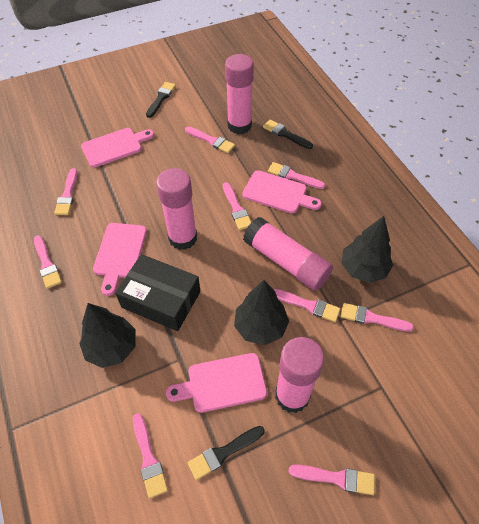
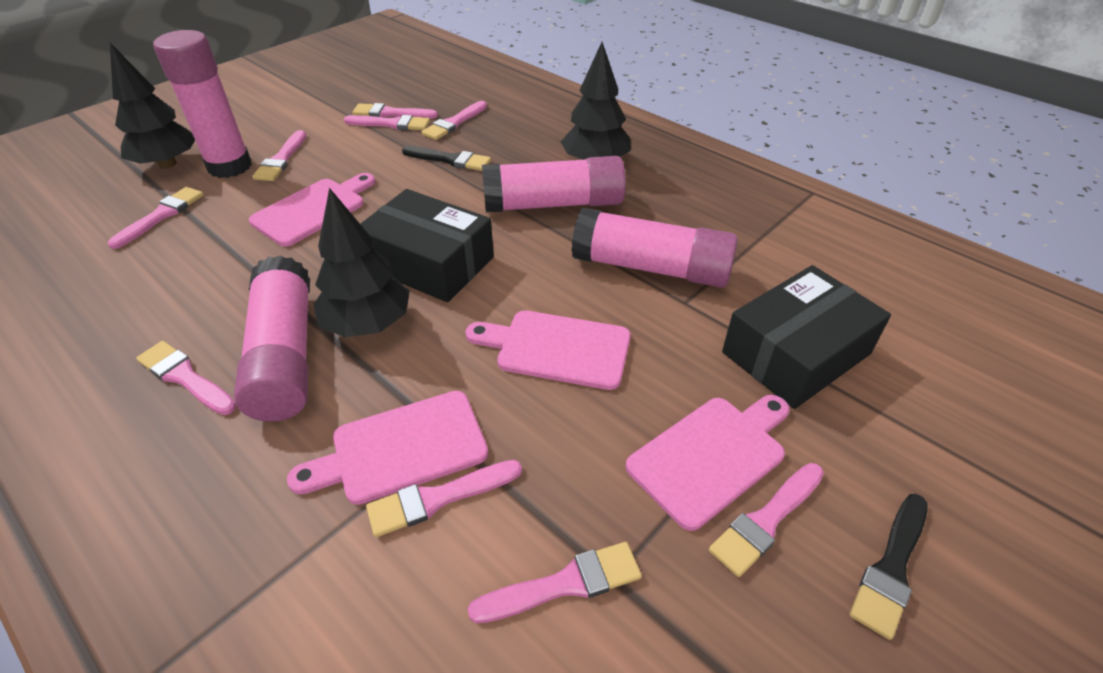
black box: 1 -> 2
black brush: 3 -> 2

